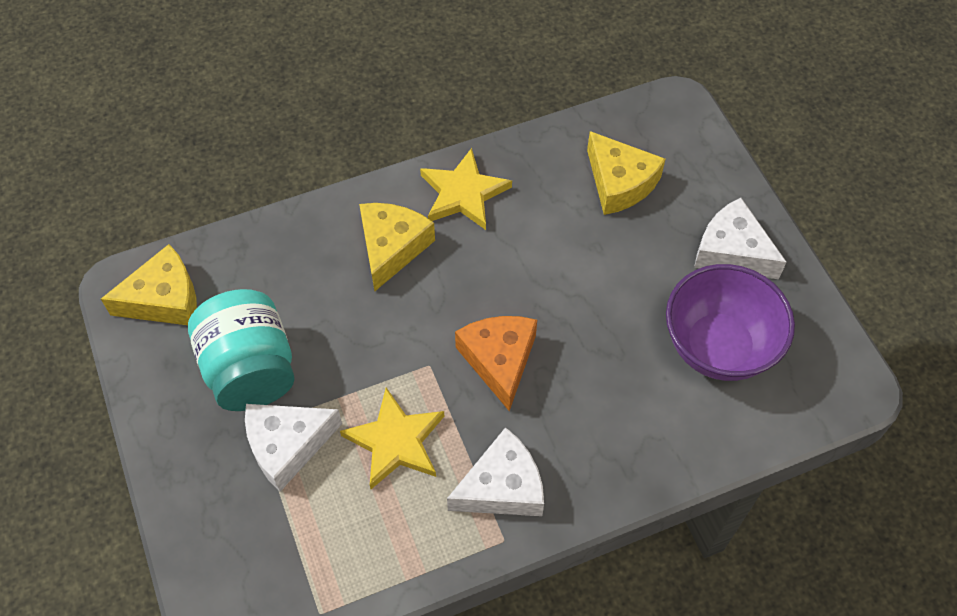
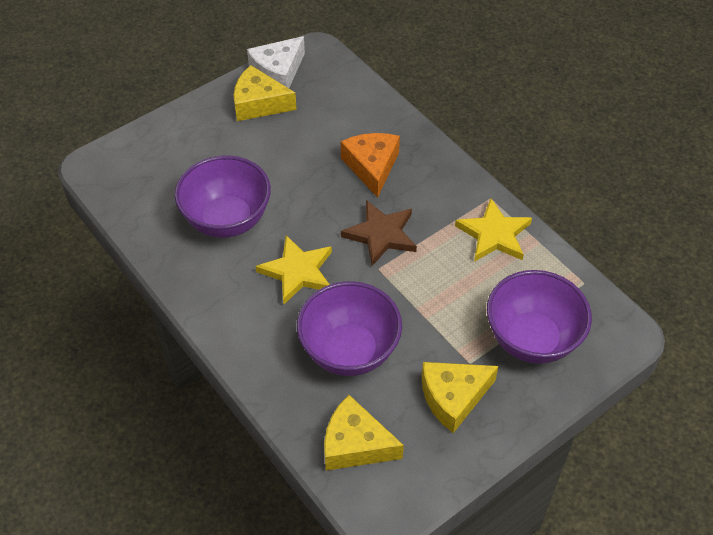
brown star: 0 -> 1
purple bowl: 1 -> 3
turquoise jar: 1 -> 0
white cheese: 3 -> 1

